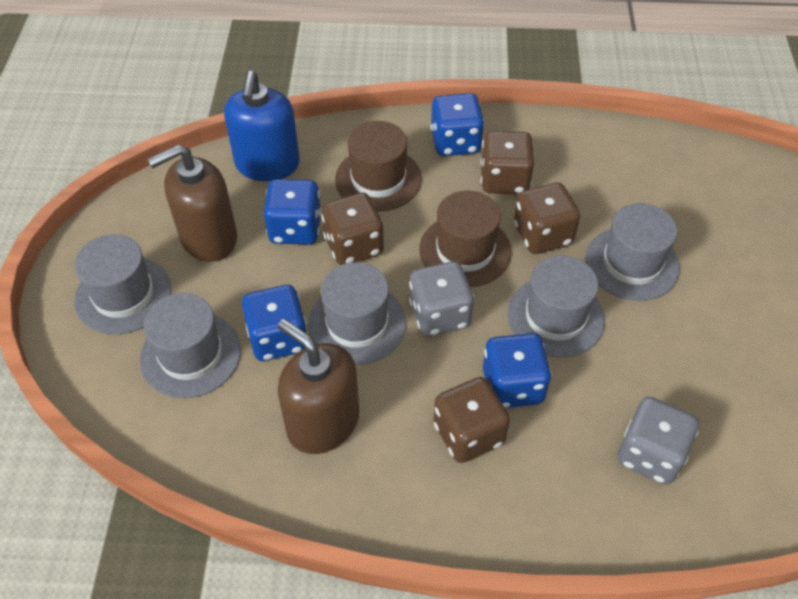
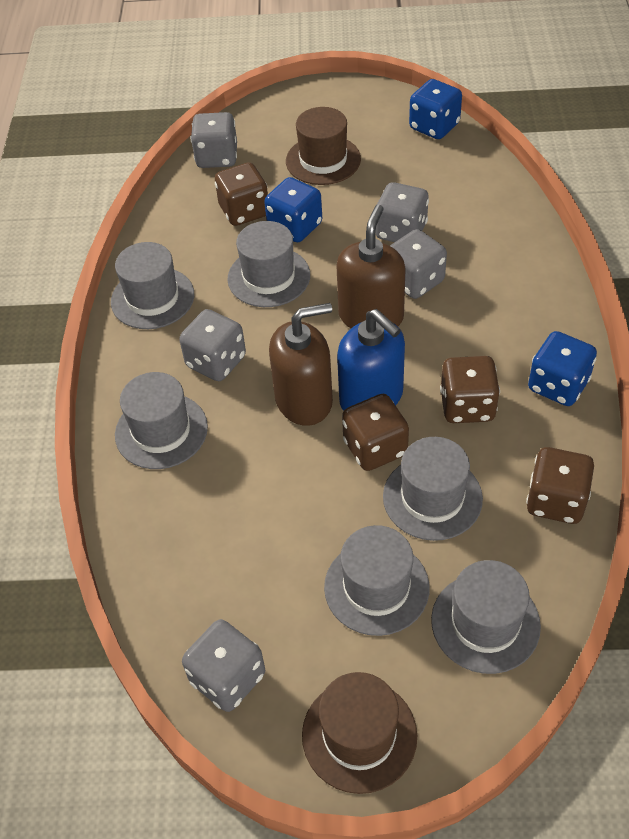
blue dice: 4 -> 3
grey dice: 2 -> 5
grey hat: 5 -> 6

